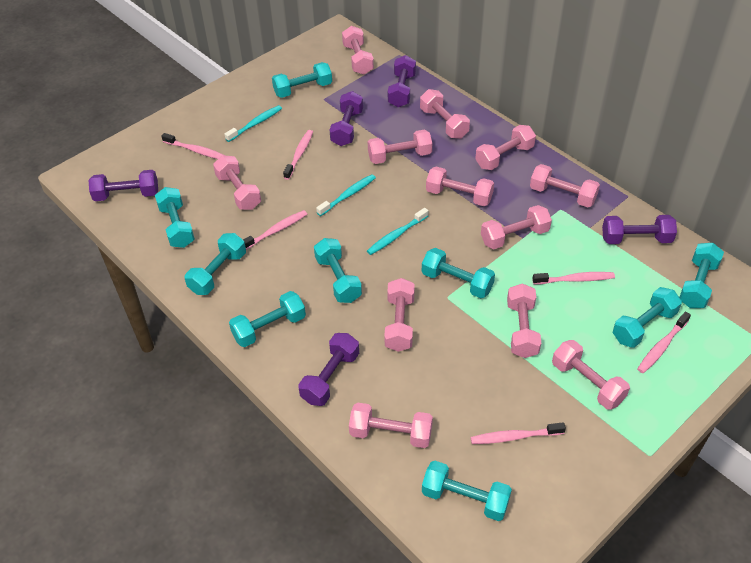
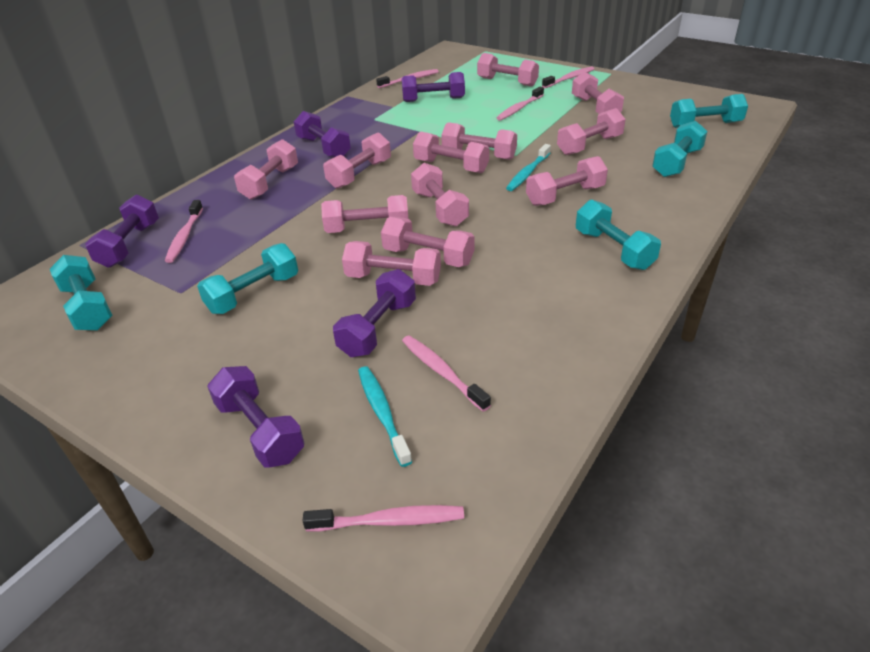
turquoise dumbbell: 9 -> 5
turquoise toothbrush: 3 -> 2

